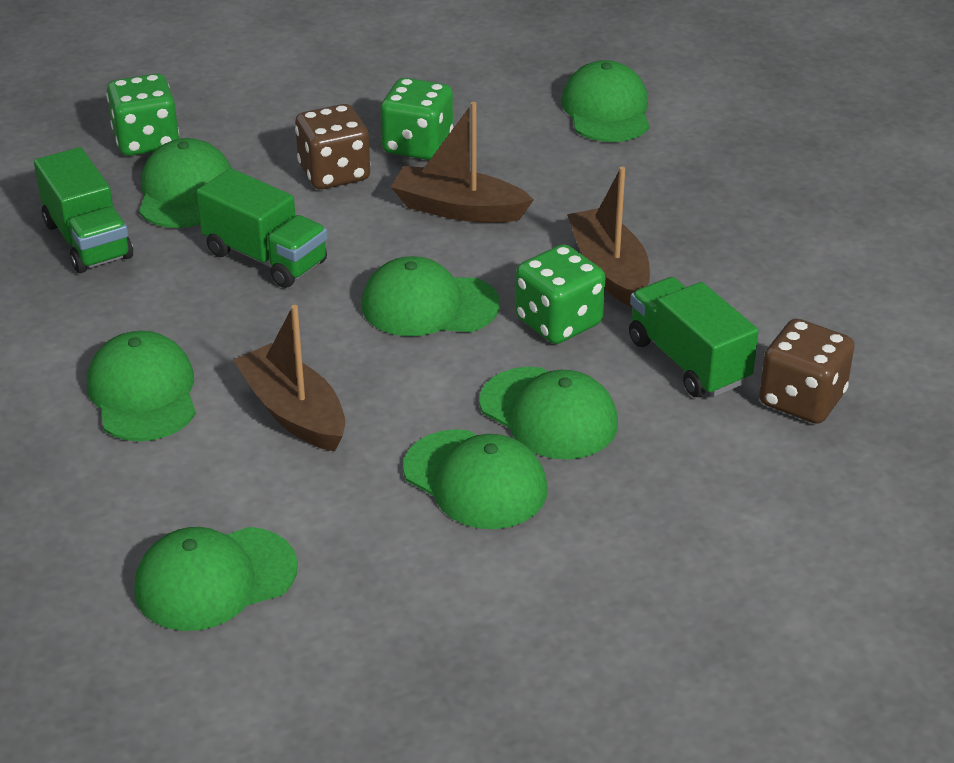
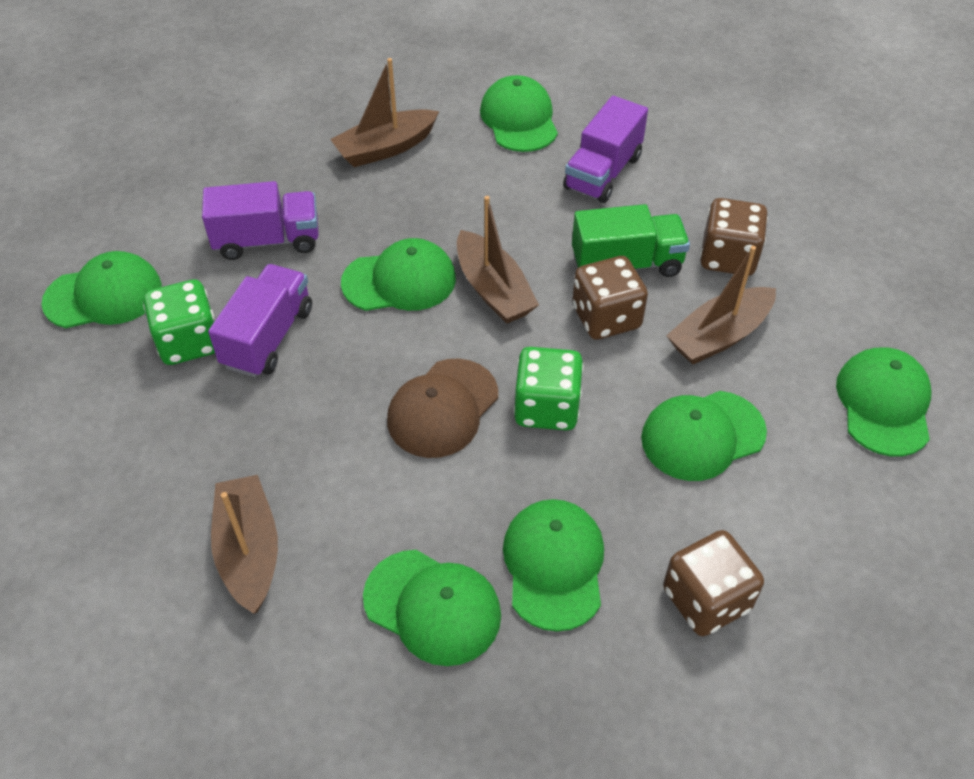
brown boat: 3 -> 4
brown cap: 0 -> 1
brown dice: 2 -> 3
green dice: 3 -> 2
green truck: 3 -> 1
purple truck: 0 -> 3

